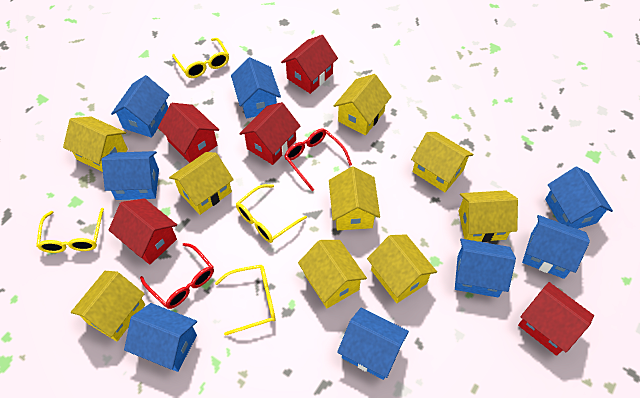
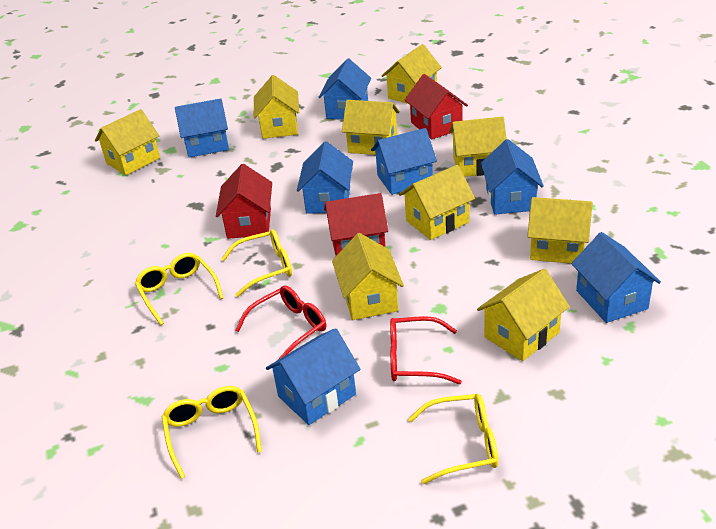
blue house: 8 -> 7
red house: 5 -> 3

